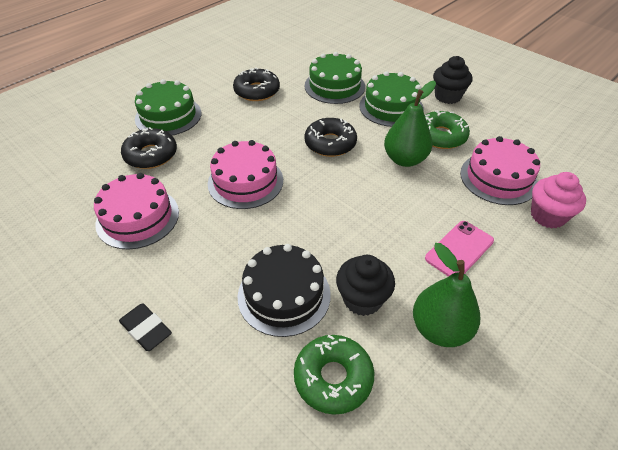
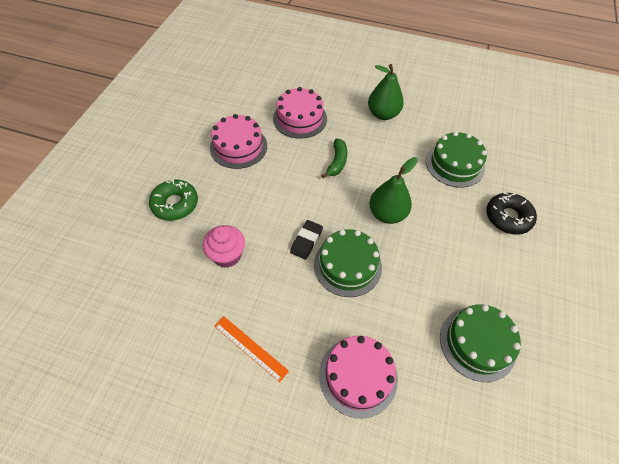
black cake: 1 -> 0
black cupcake: 2 -> 0
black donut: 3 -> 1
green banana: 0 -> 1
green donut: 2 -> 1
orange ruler: 0 -> 1
pink phone: 1 -> 0

